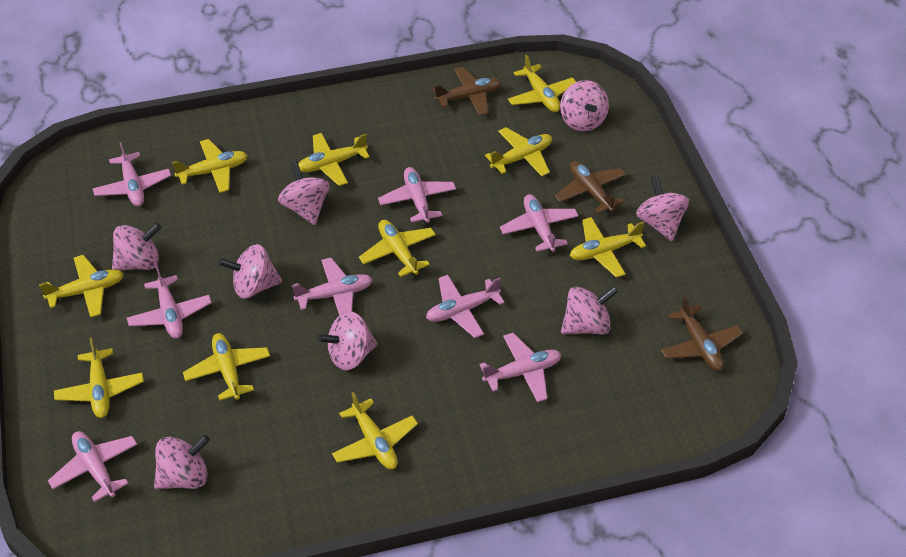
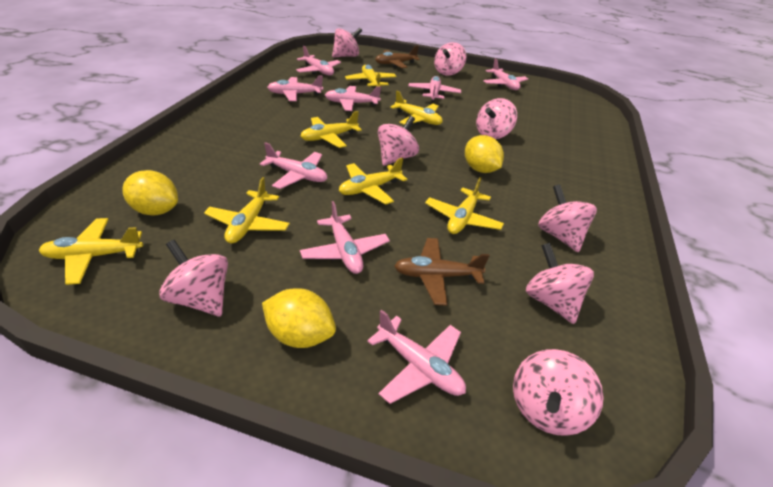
brown plane: 3 -> 2
yellow lemon: 0 -> 3
yellow plane: 10 -> 7

